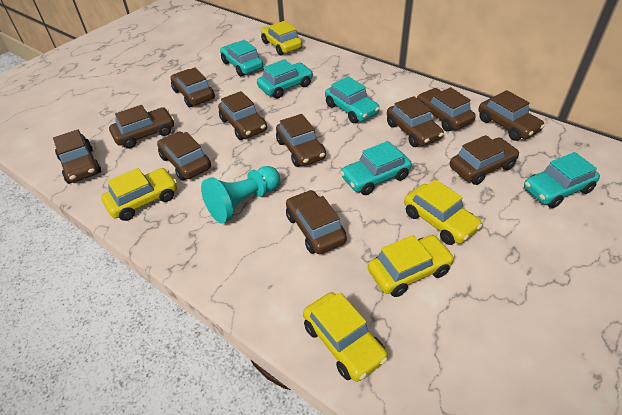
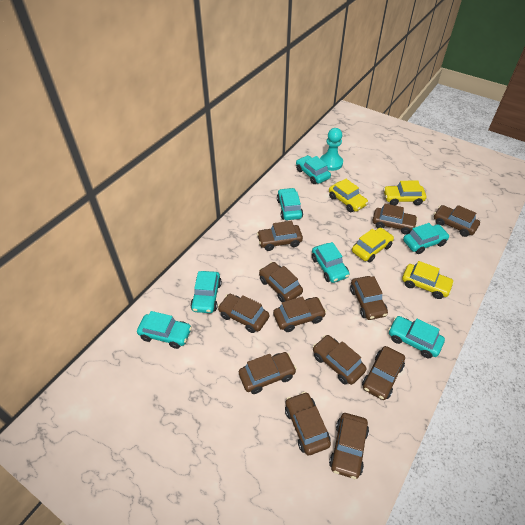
brown car: 11 -> 12
turquoise car: 5 -> 7
yellow car: 5 -> 4

